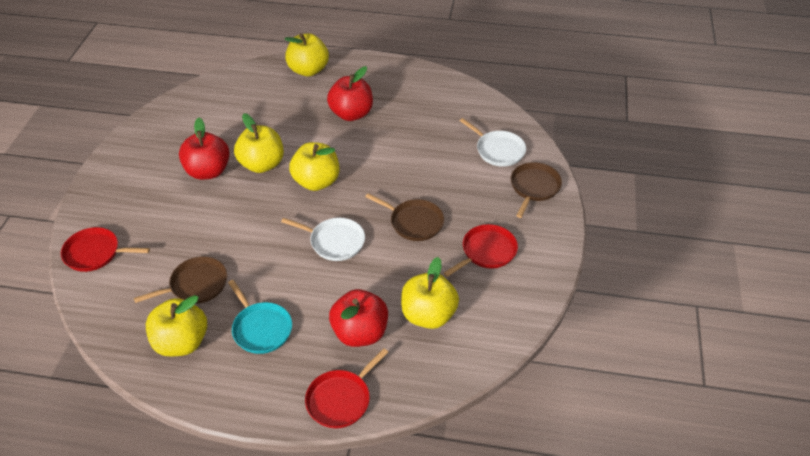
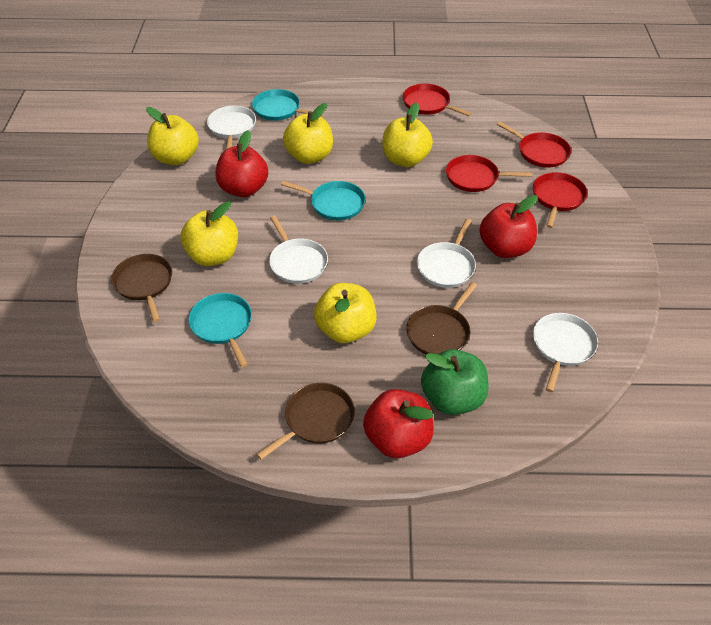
green apple: 0 -> 1
red pan: 3 -> 4
turquoise pan: 1 -> 3
white pan: 2 -> 4

